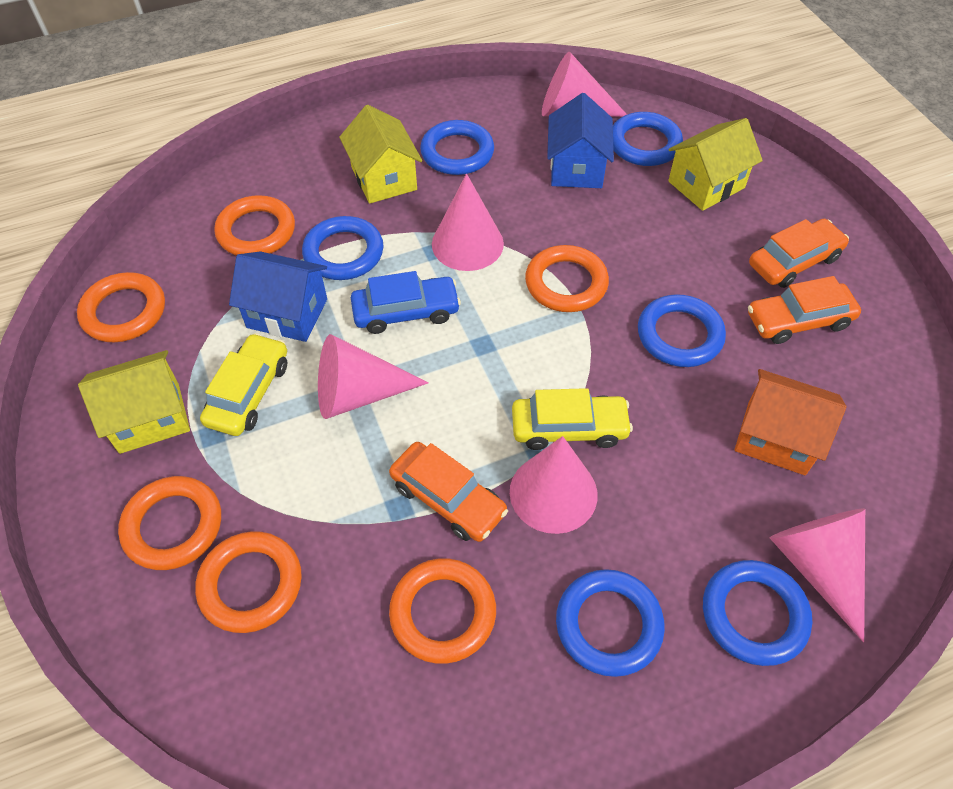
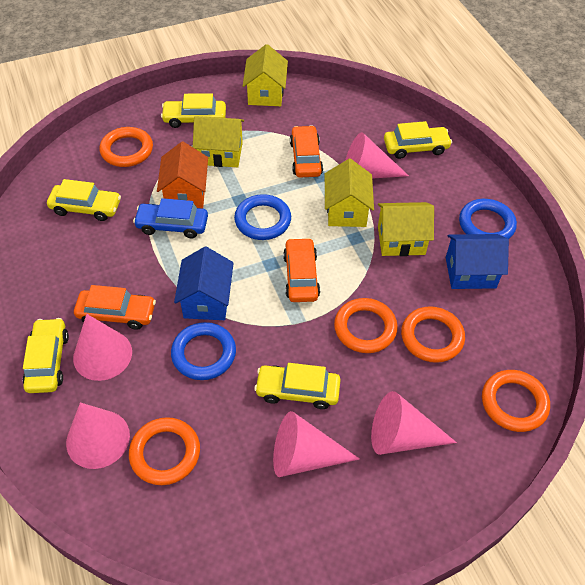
blue ring: 6 -> 3
orange ring: 6 -> 5
yellow car: 2 -> 5
yellow house: 3 -> 4

